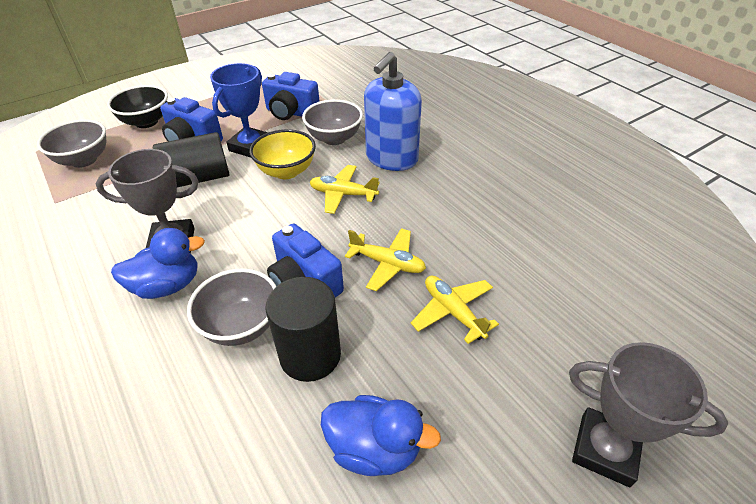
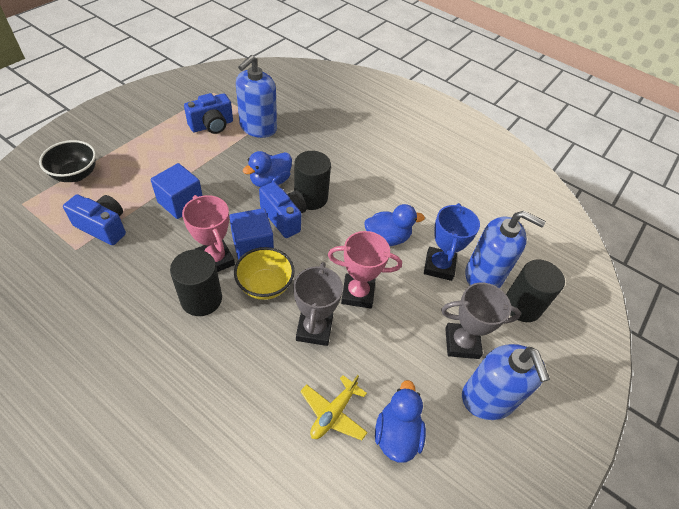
black cylinder: 2 -> 3
blue cube: 0 -> 2
blue duck: 2 -> 3
blue soap dispenser: 1 -> 3
grey bowl: 3 -> 0
pink trophy: 0 -> 2
yellow plane: 3 -> 1

